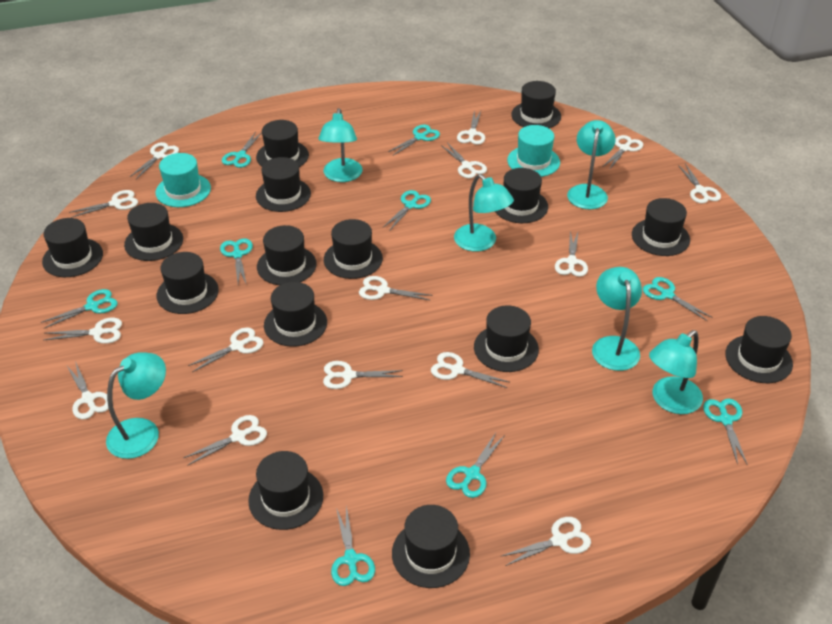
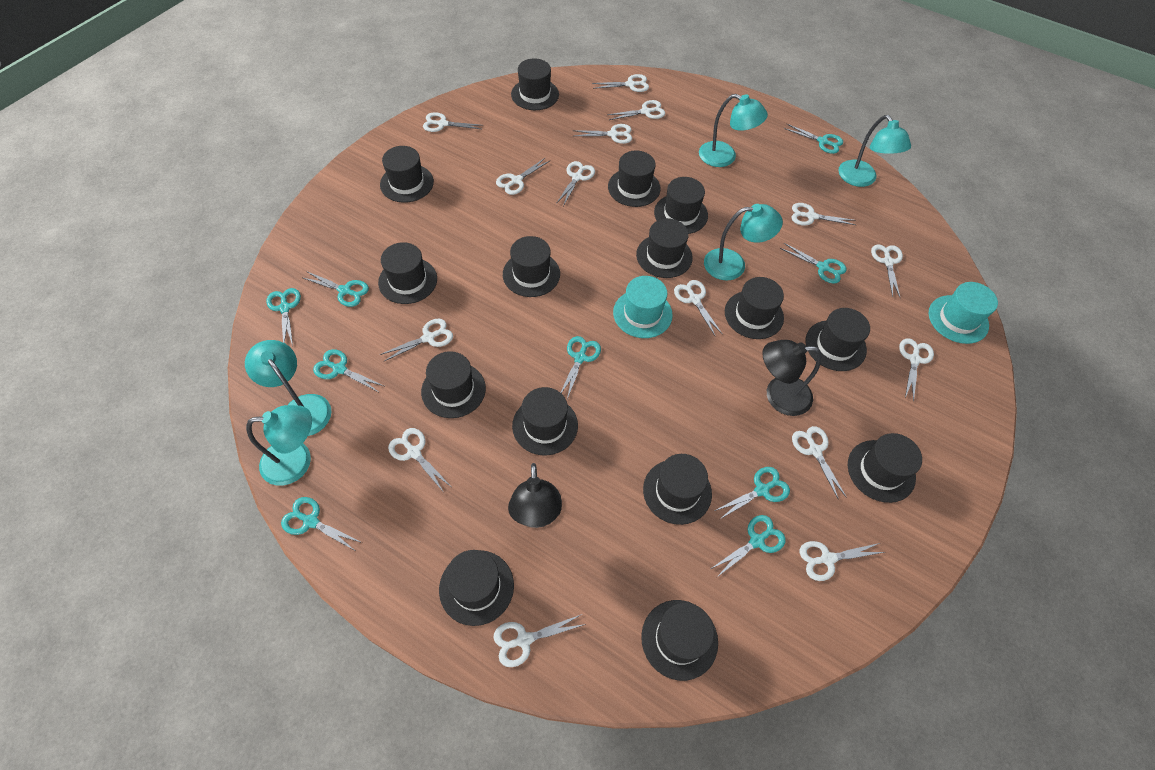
black lamp: 0 -> 2
turquoise lamp: 6 -> 5

